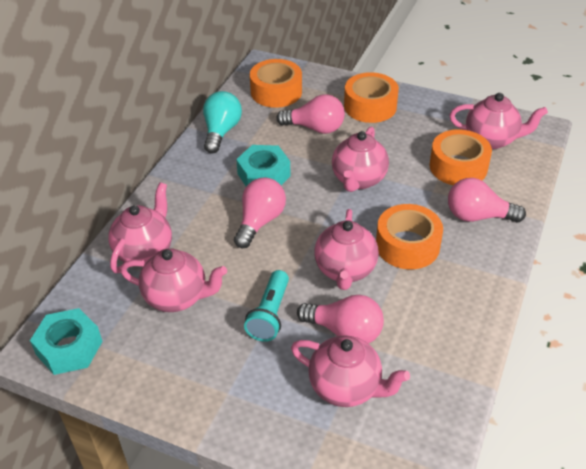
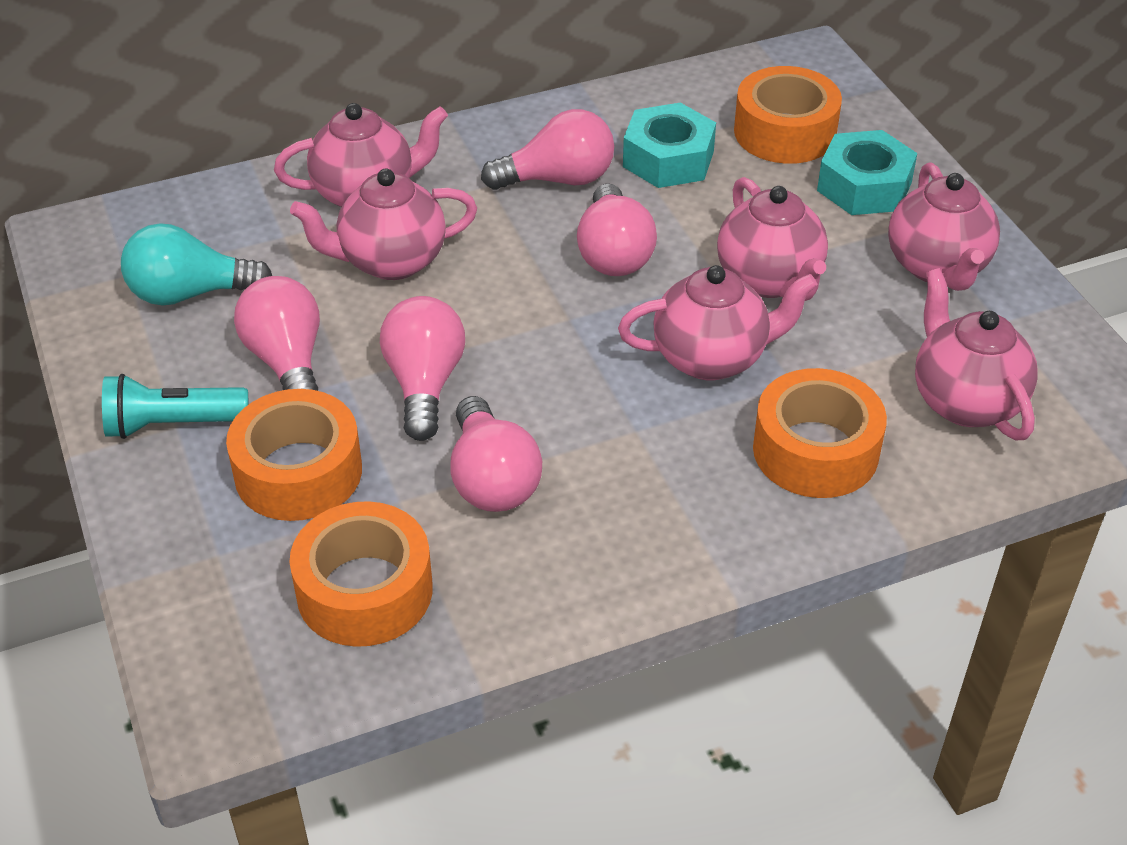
pink light bulb: 4 -> 5

